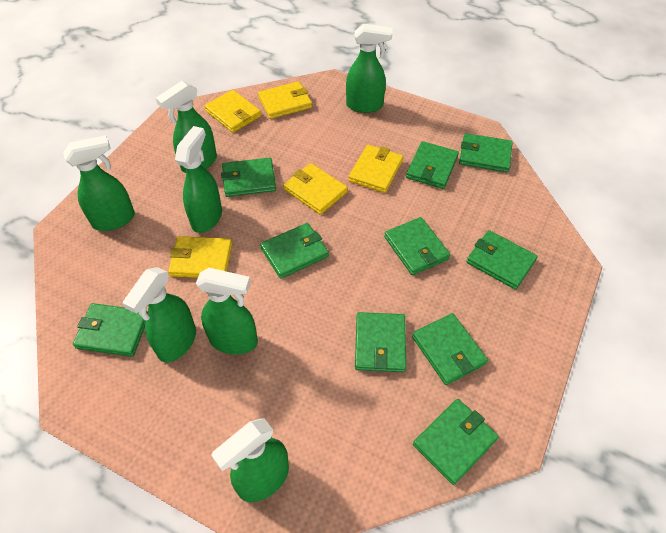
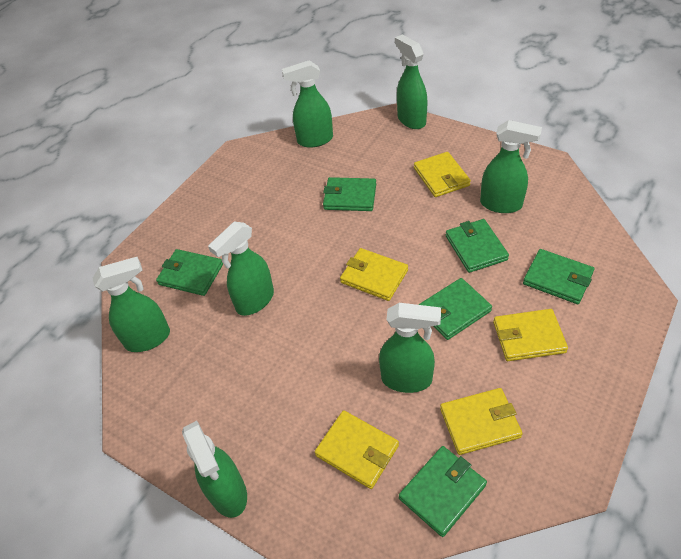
green wallet: 10 -> 6

